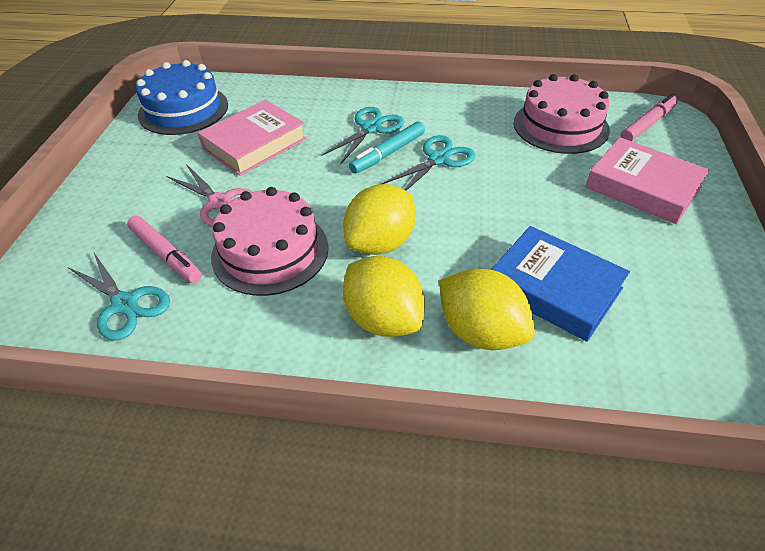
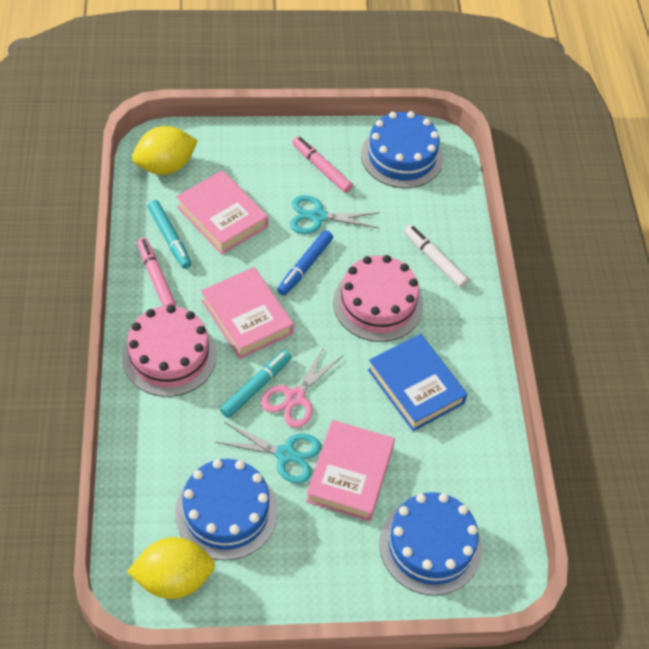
blue cake: 1 -> 3
blue marker: 0 -> 1
pink book: 2 -> 3
turquoise marker: 1 -> 2
turquoise scissors: 3 -> 2
white marker: 0 -> 1
yellow lemon: 3 -> 2

